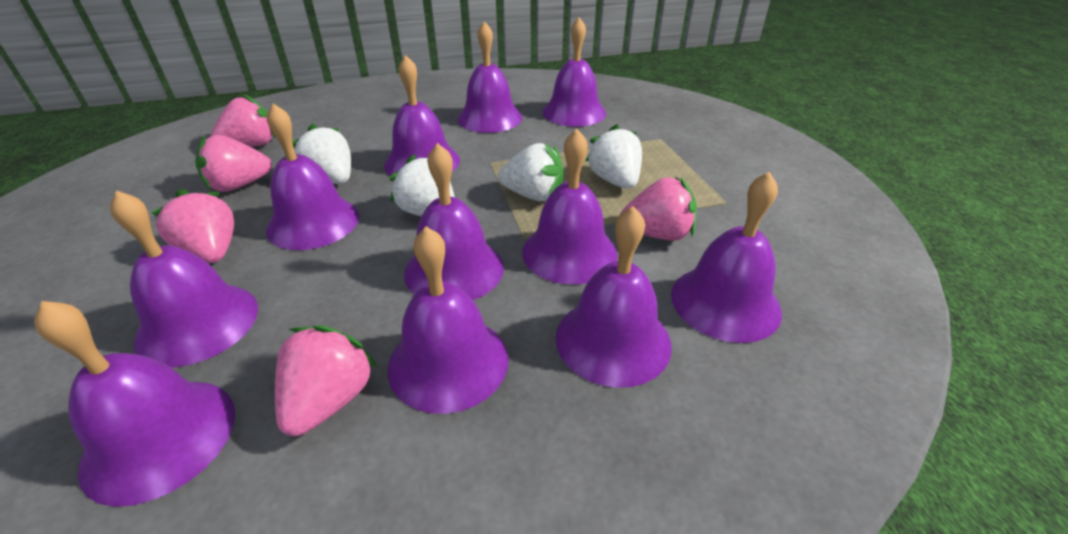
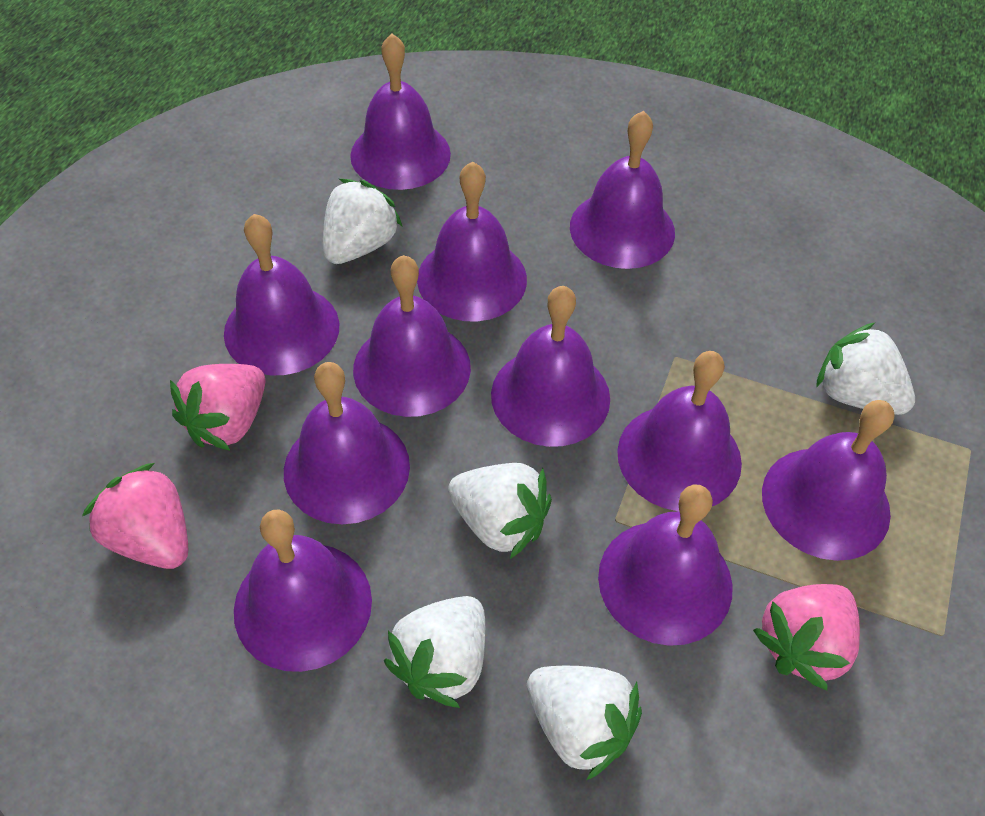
pink strawberry: 5 -> 3
white strawberry: 4 -> 5

